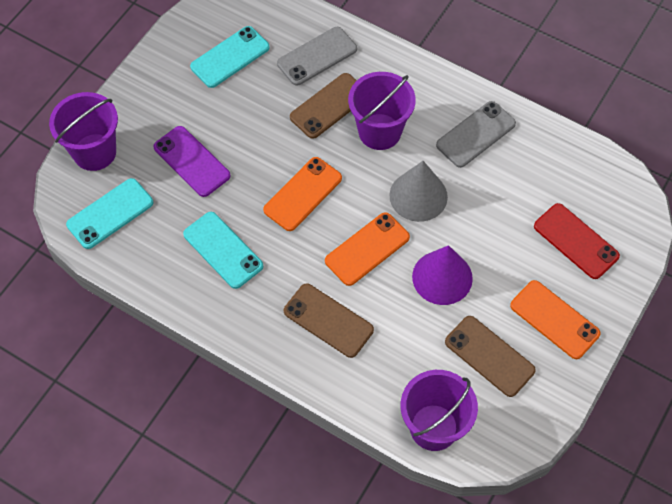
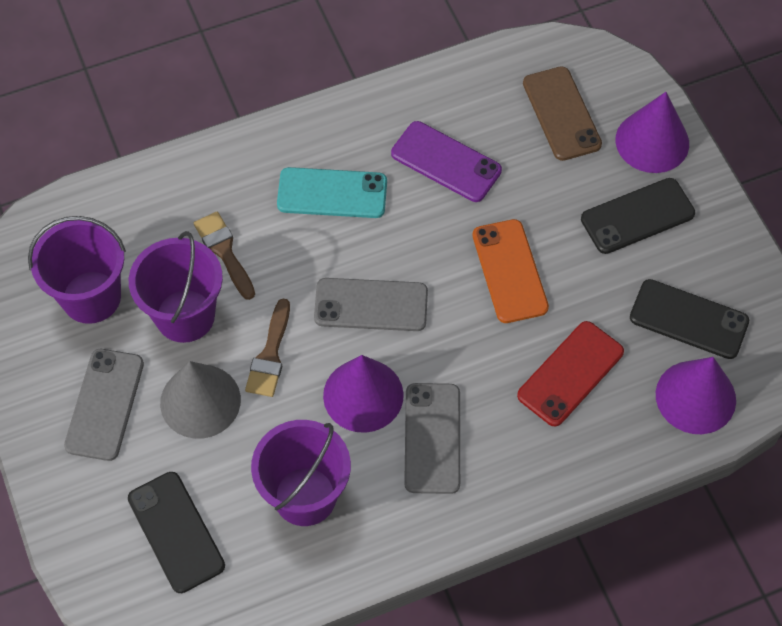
black phone: 0 -> 3
brown brush: 0 -> 2
brown phone: 3 -> 1
grey phone: 2 -> 3
orange phone: 3 -> 1
purple cone: 1 -> 3
turquoise phone: 3 -> 1

